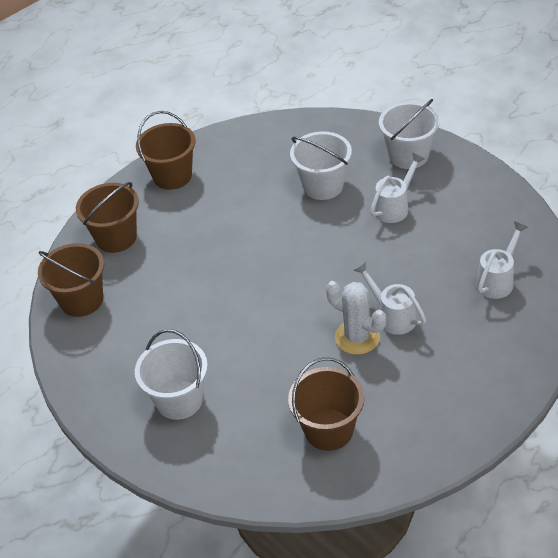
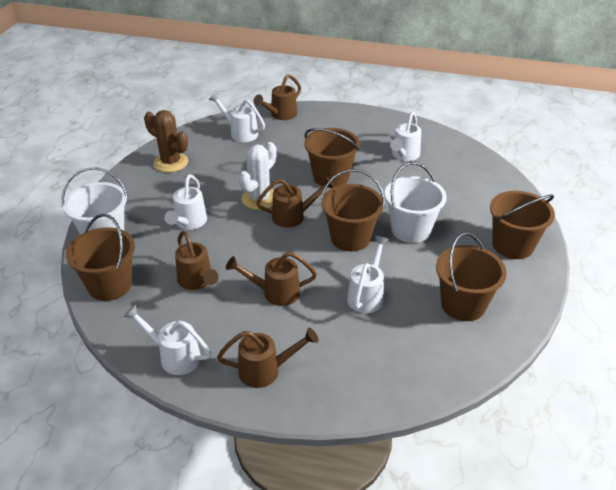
brown bucket: 4 -> 5
brown cactus: 0 -> 1
brown watering can: 0 -> 5
white bucket: 3 -> 2
white watering can: 3 -> 5

